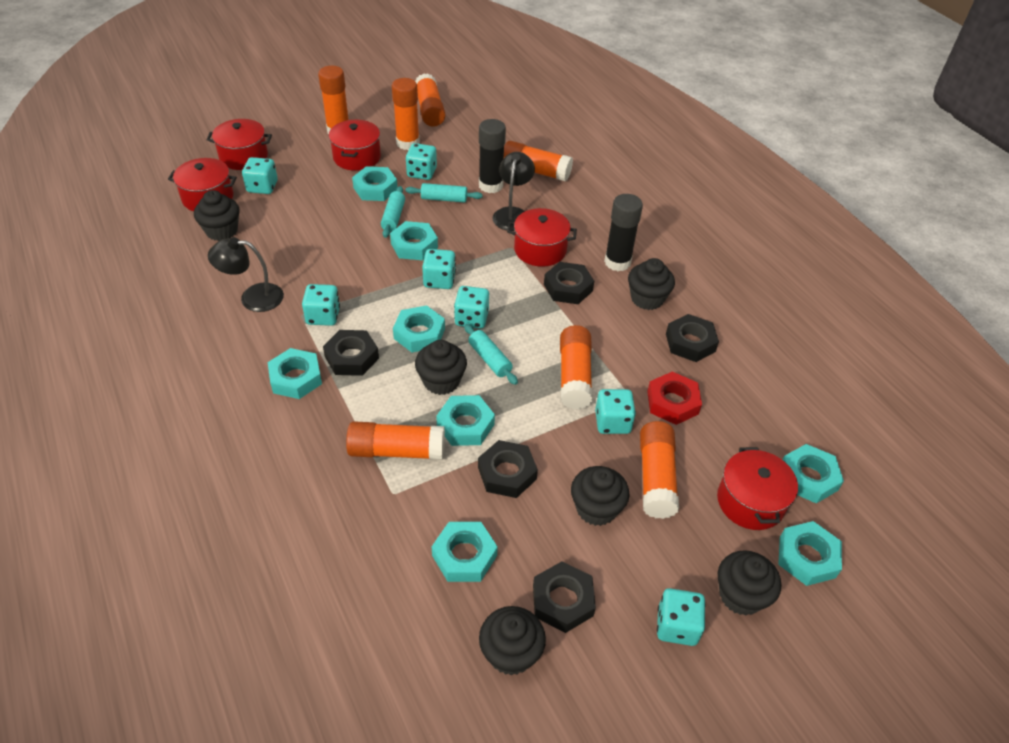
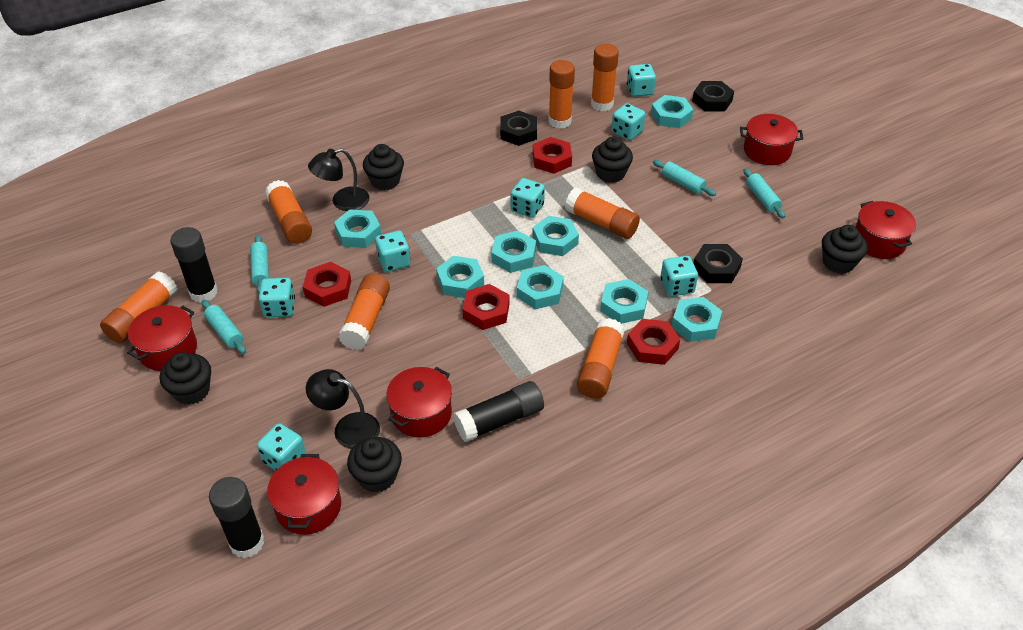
black cupcake: 6 -> 5
black glue stick: 2 -> 3
black nut: 5 -> 3
red nut: 1 -> 4
turquoise rolling pin: 3 -> 4

